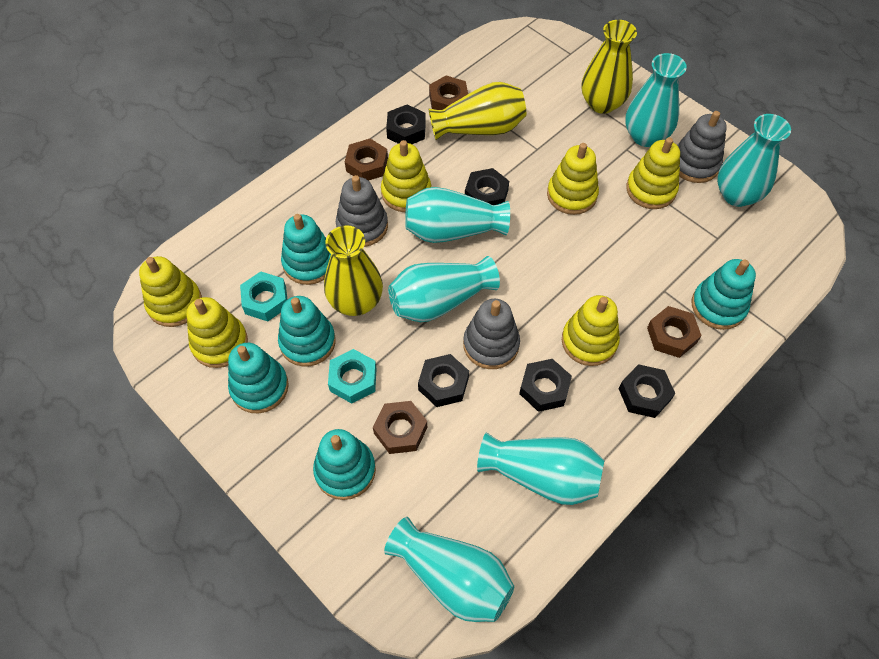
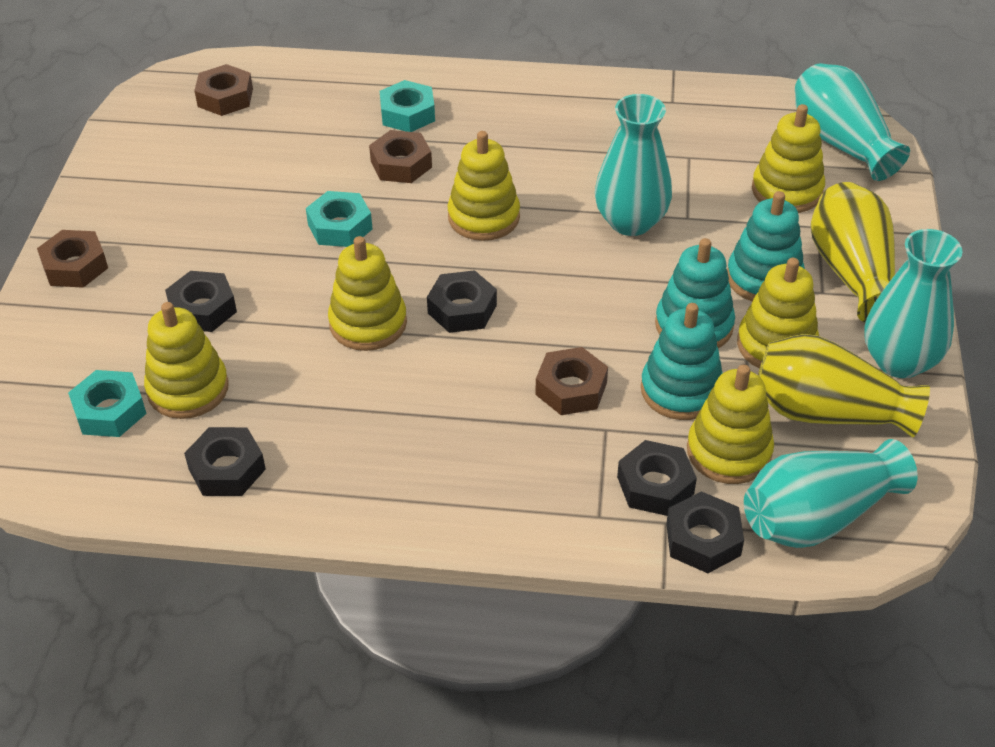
grey stacking toy: 3 -> 0
turquoise nut: 2 -> 3
turquoise stacking toy: 5 -> 3
turquoise vase: 6 -> 4
yellow vase: 3 -> 2

